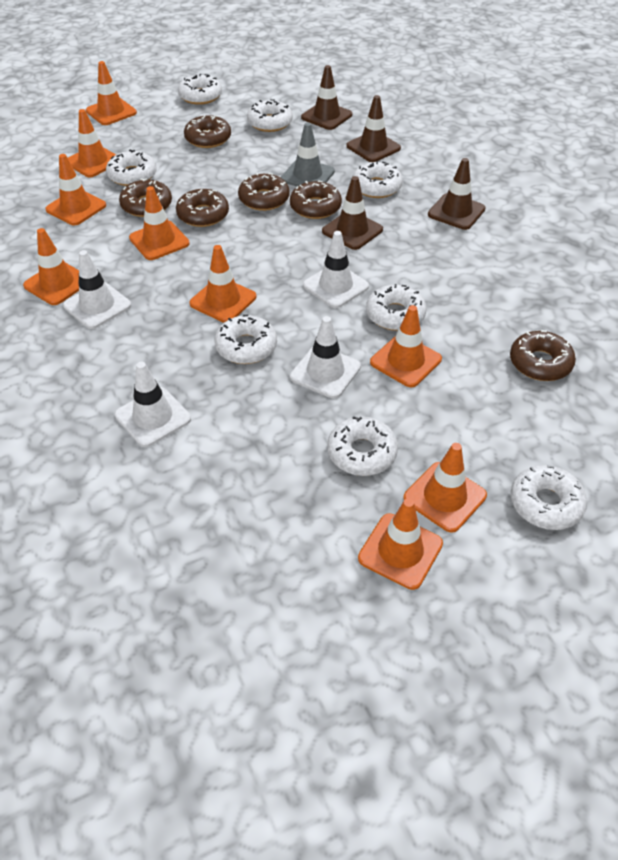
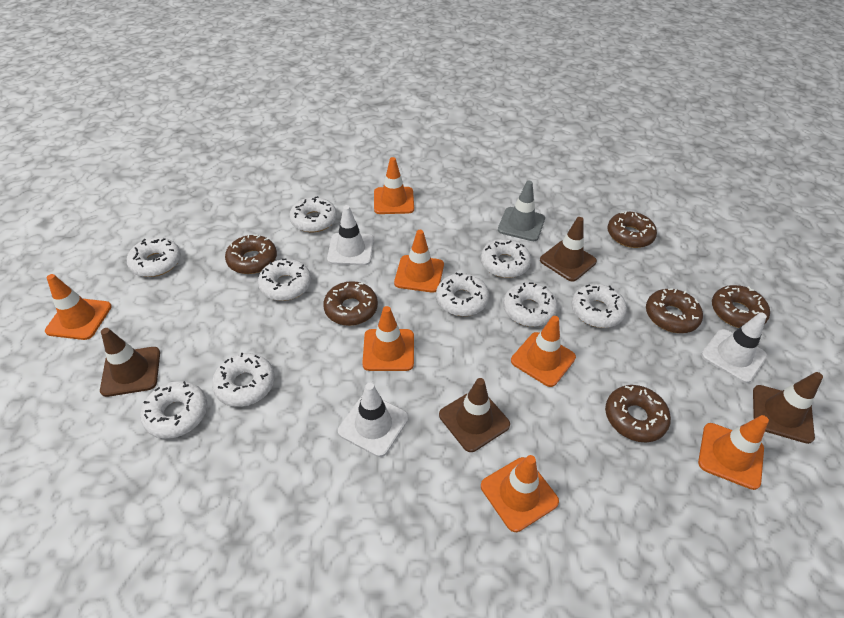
orange traffic cone: 9 -> 7
white donut: 8 -> 9
white traffic cone: 4 -> 3

